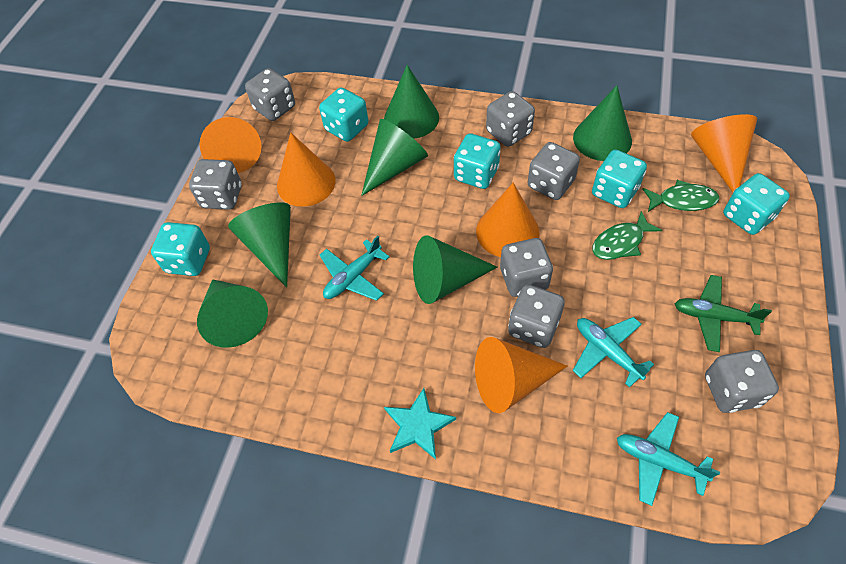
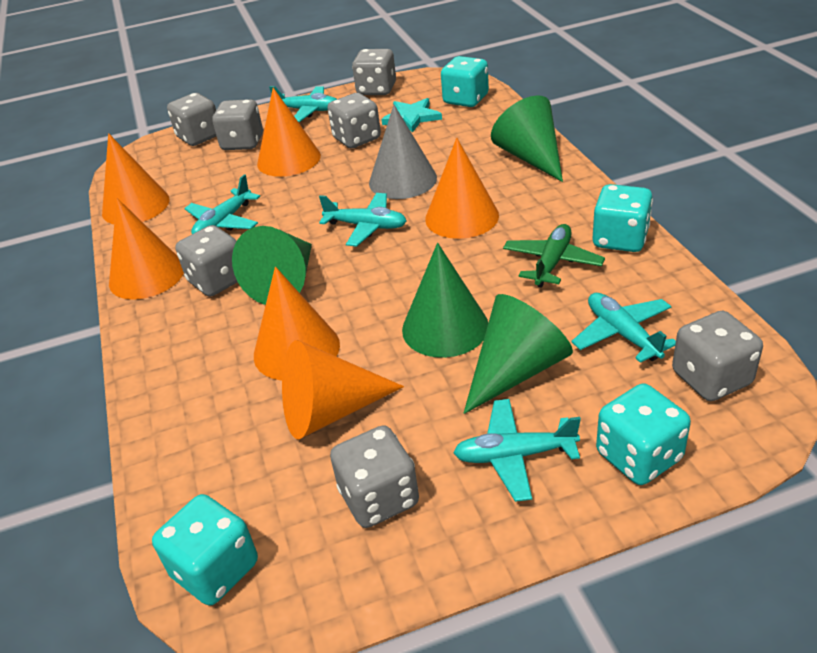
green cone: 6 -> 4
green fish: 2 -> 0
grey cone: 0 -> 1
orange cone: 5 -> 6
turquoise dice: 5 -> 4
turquoise plane: 3 -> 5

